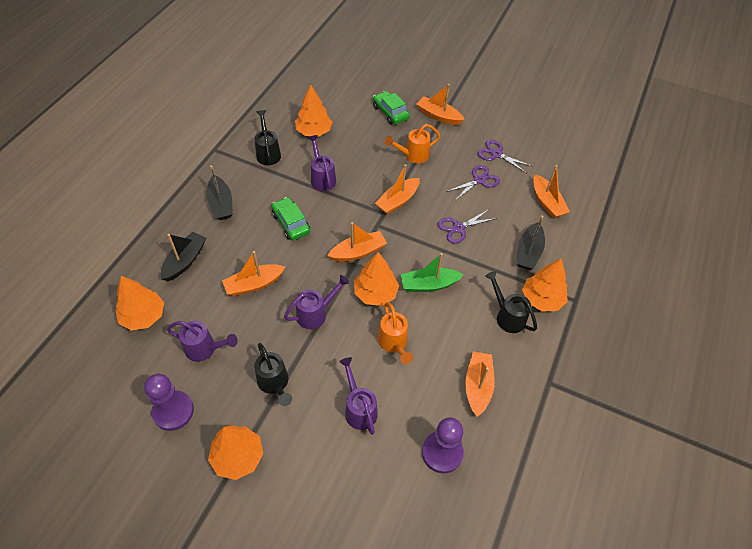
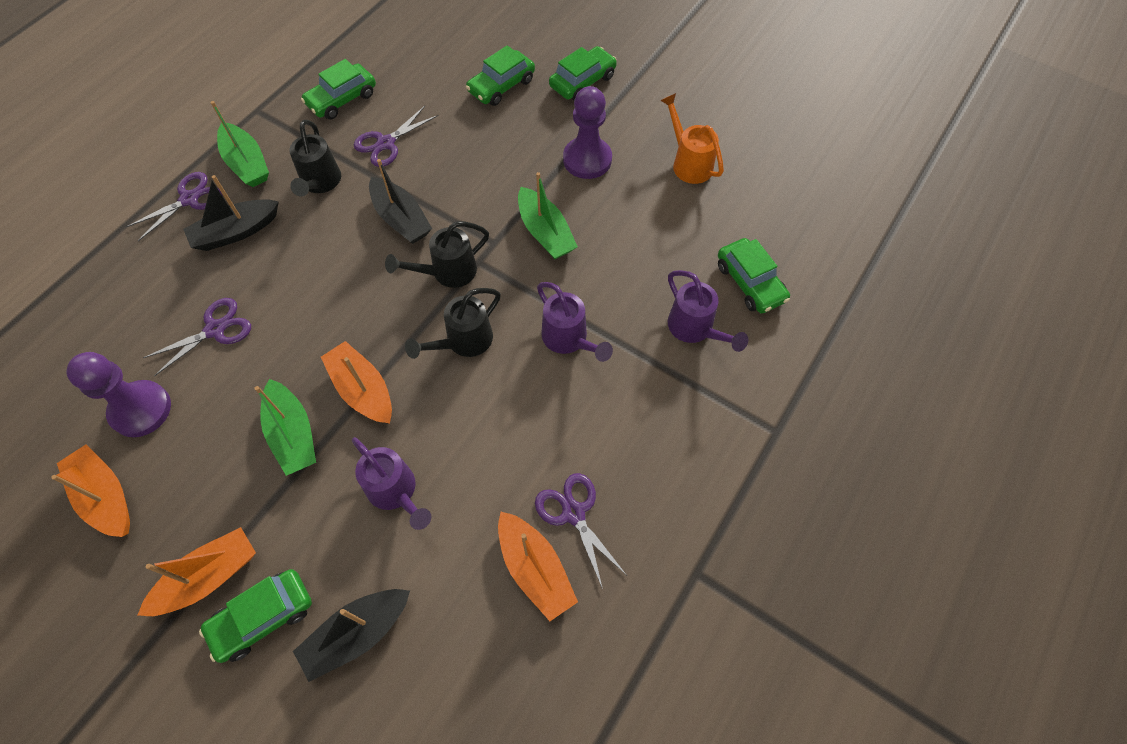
green boat: 1 -> 3
green car: 2 -> 5
orange boat: 6 -> 4
orange tree: 5 -> 0
orange watering can: 2 -> 1
purple scissors: 3 -> 4
purple watering can: 4 -> 3

